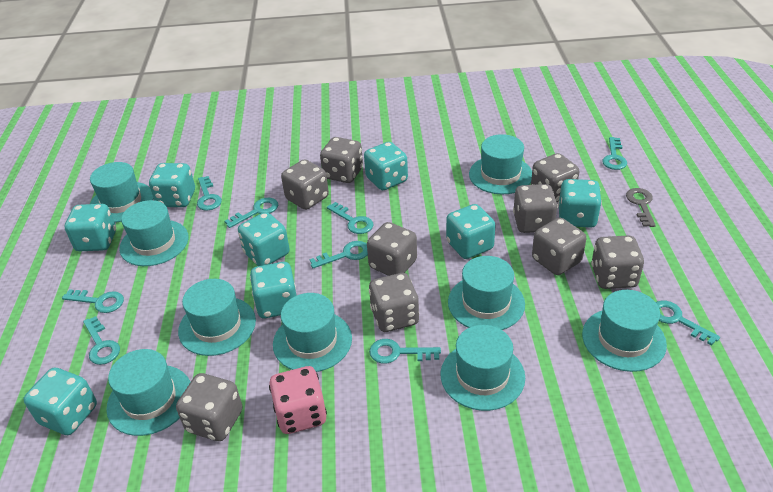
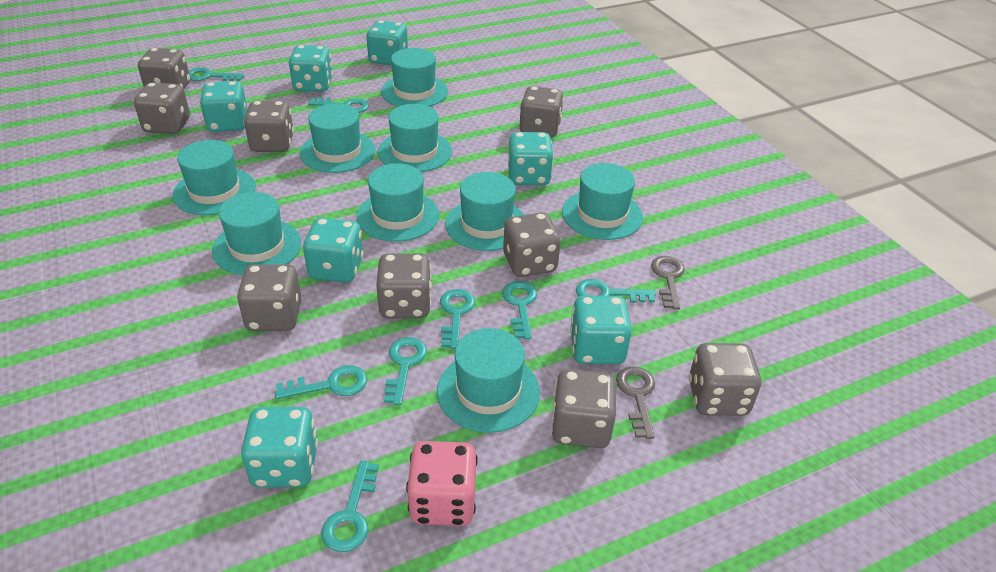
grey key: 1 -> 2
turquoise dice: 8 -> 7
turquoise key: 9 -> 8

